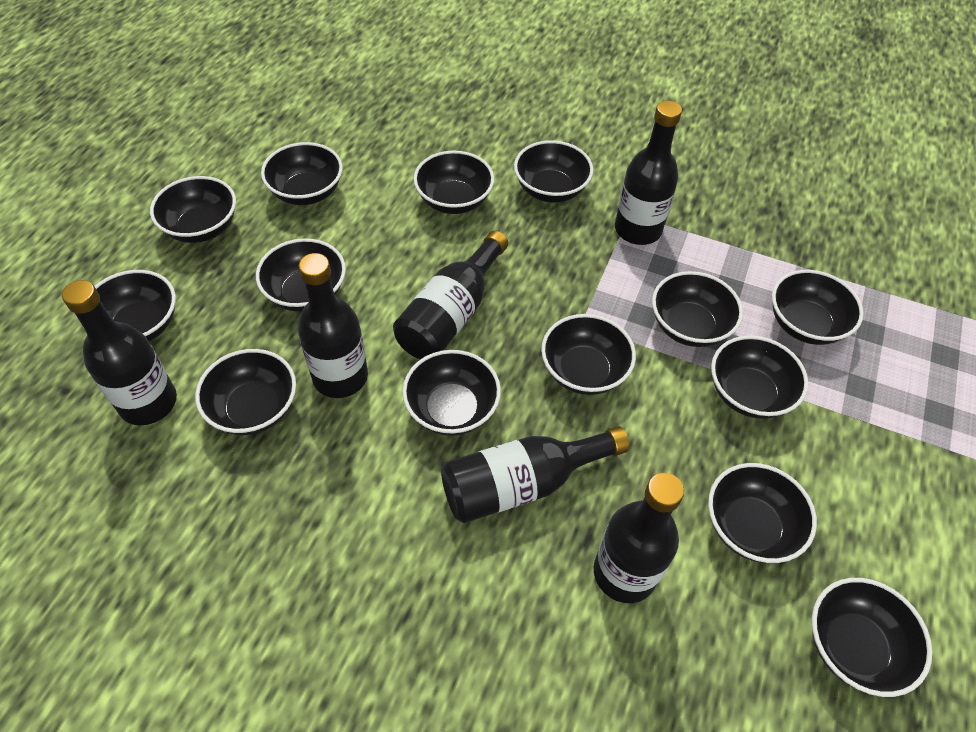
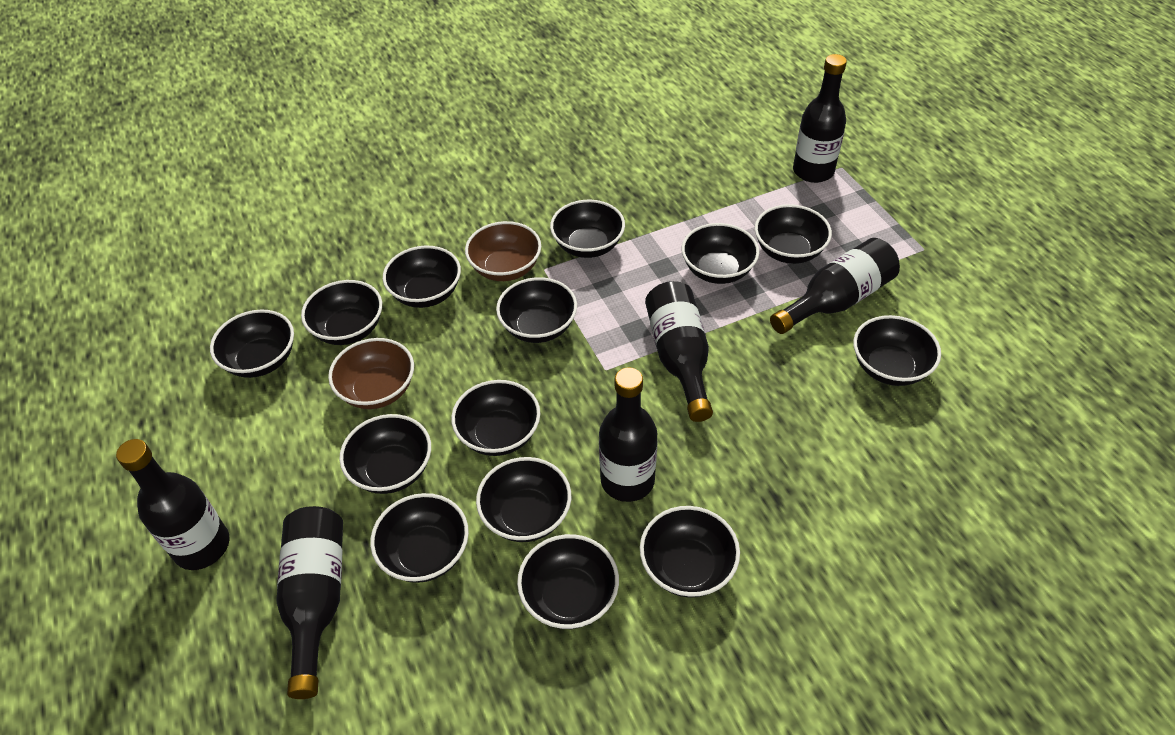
brown bowl: 0 -> 2

